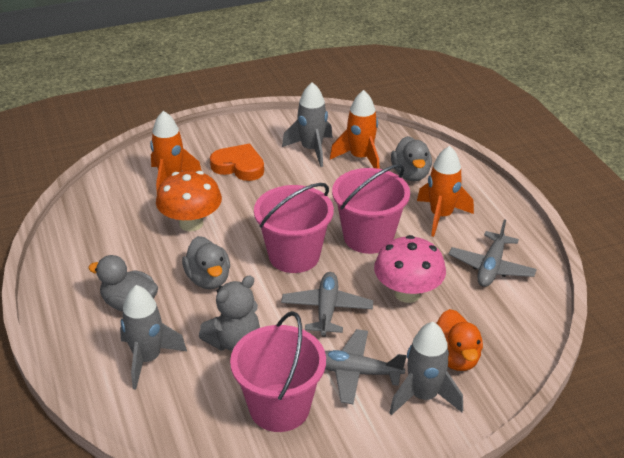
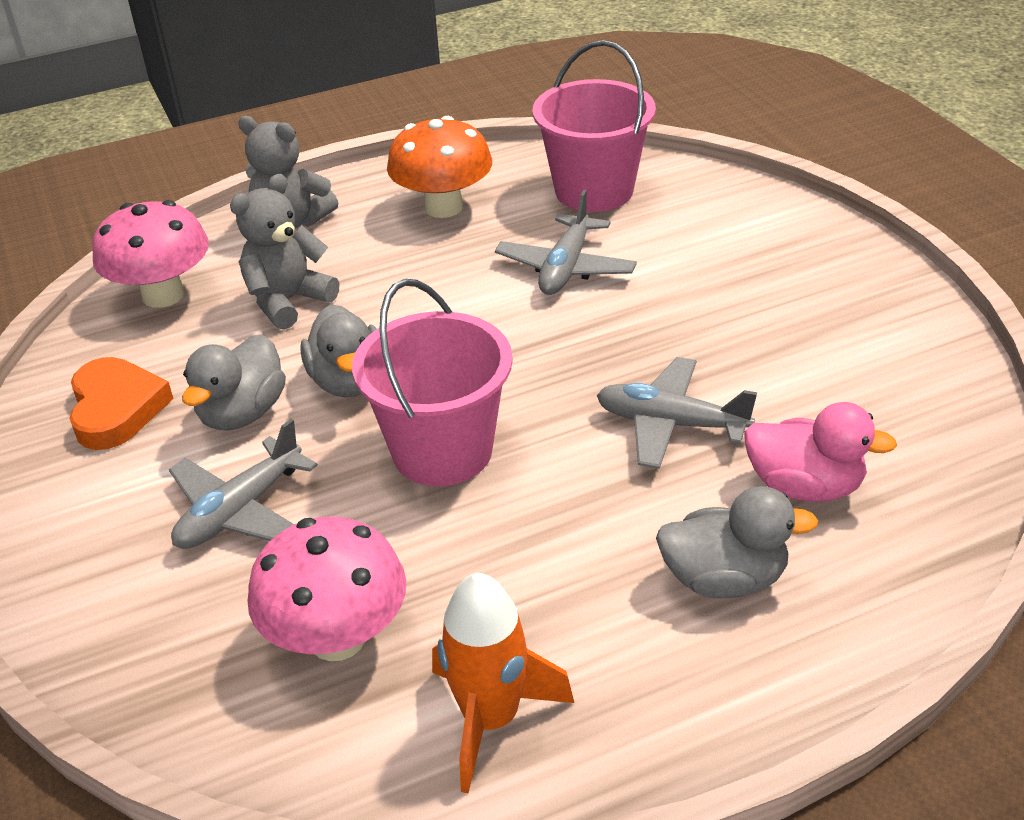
grey rocket: 3 -> 0
grey teddy bear: 1 -> 2
orange duck: 1 -> 0
orange rocket: 3 -> 1
pink bucket: 3 -> 2
pink duck: 0 -> 1
pink mushroom: 1 -> 2

